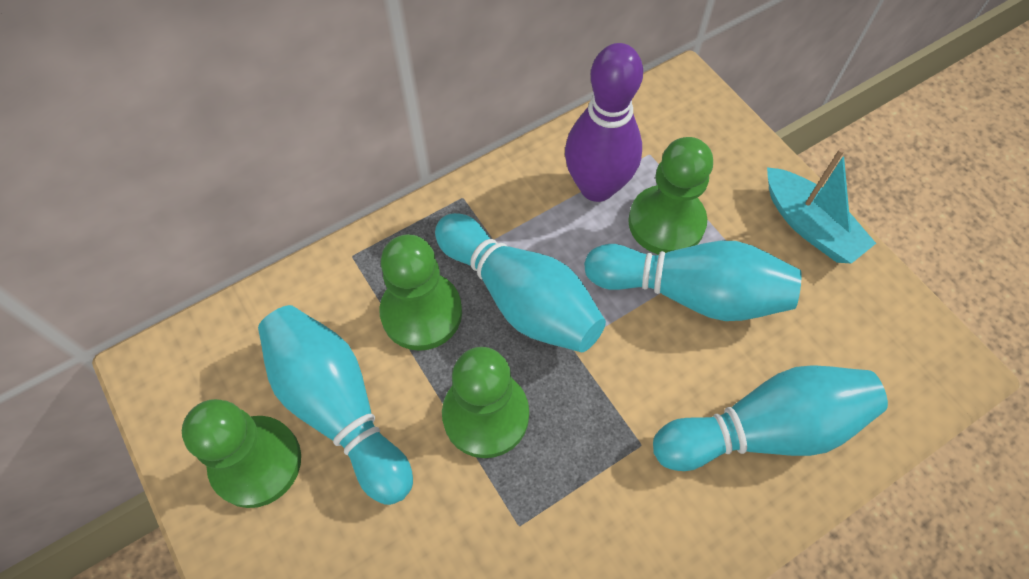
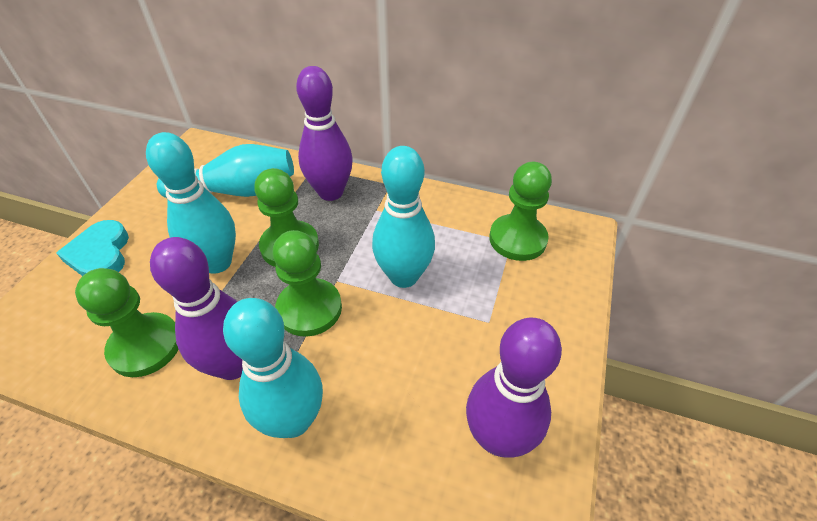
purple bowling pin: 1 -> 3
turquoise boat: 1 -> 0
turquoise heart: 0 -> 1

